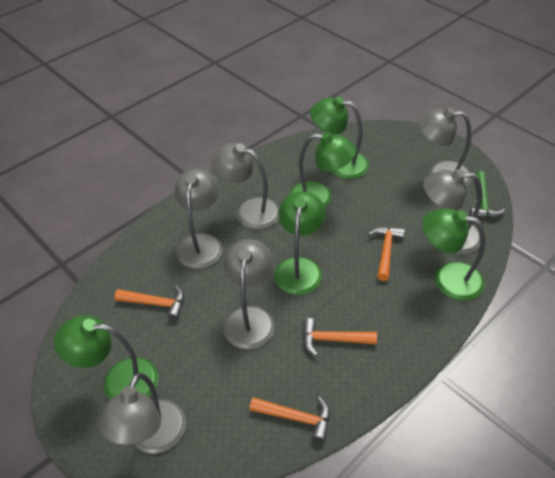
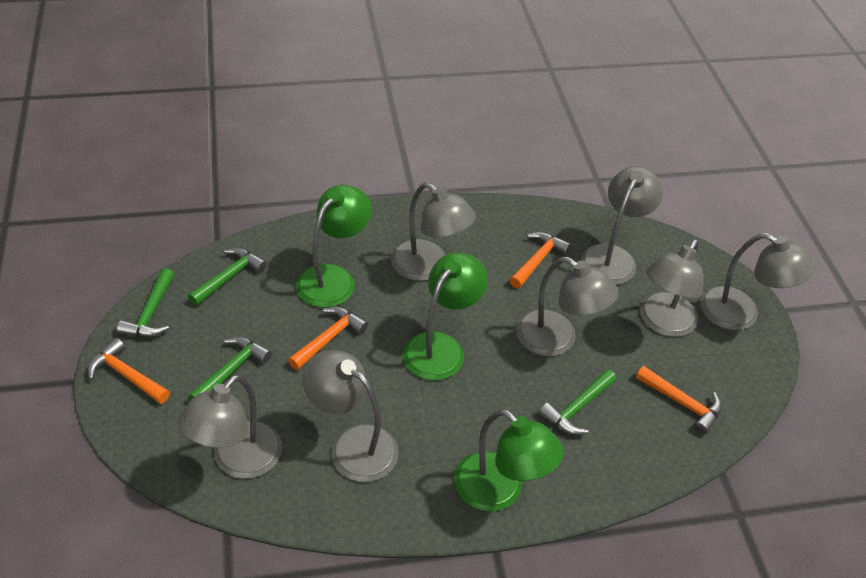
green hammer: 1 -> 4
green lamp: 5 -> 3
grey lamp: 6 -> 7

